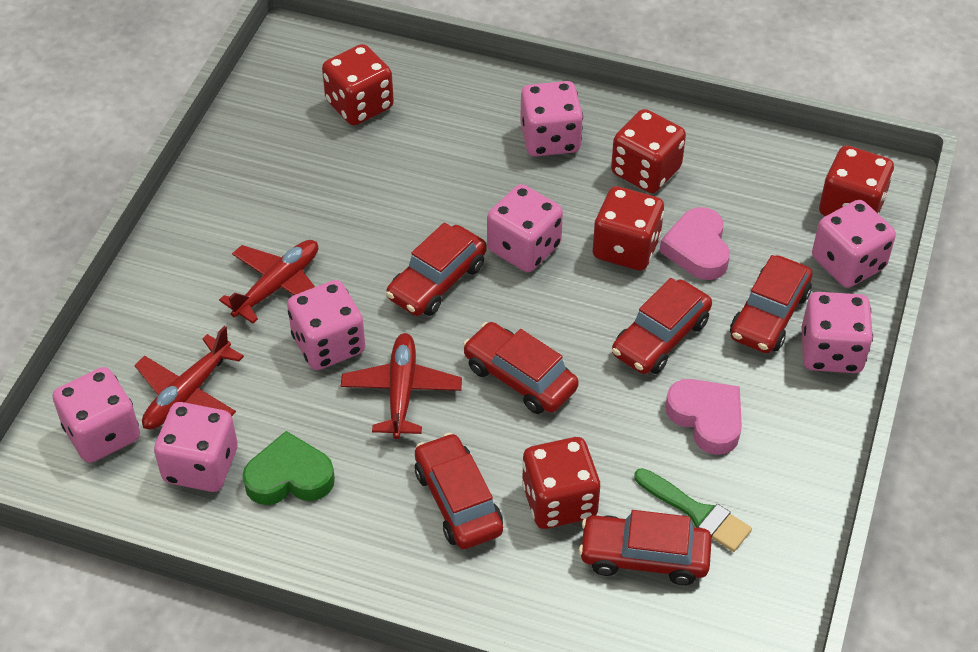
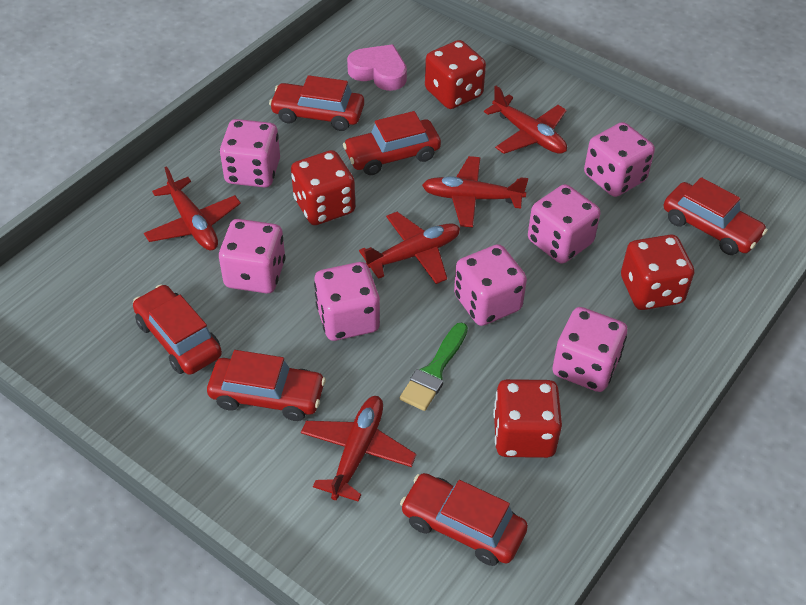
green heart: 1 -> 0
pink heart: 2 -> 1
red dice: 5 -> 4
red plane: 3 -> 5

